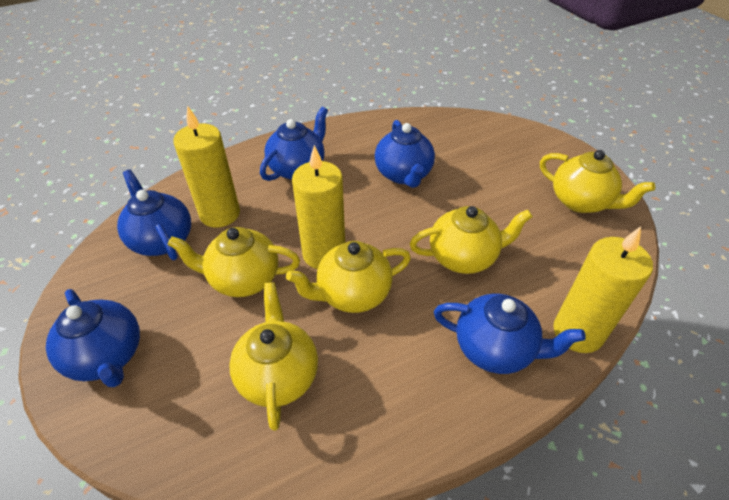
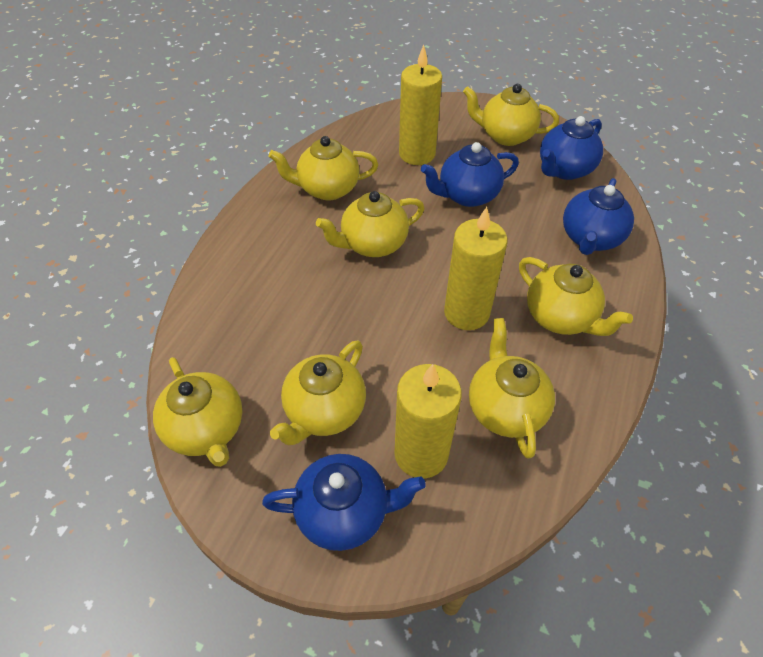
blue teapot: 5 -> 4
yellow teapot: 5 -> 7

